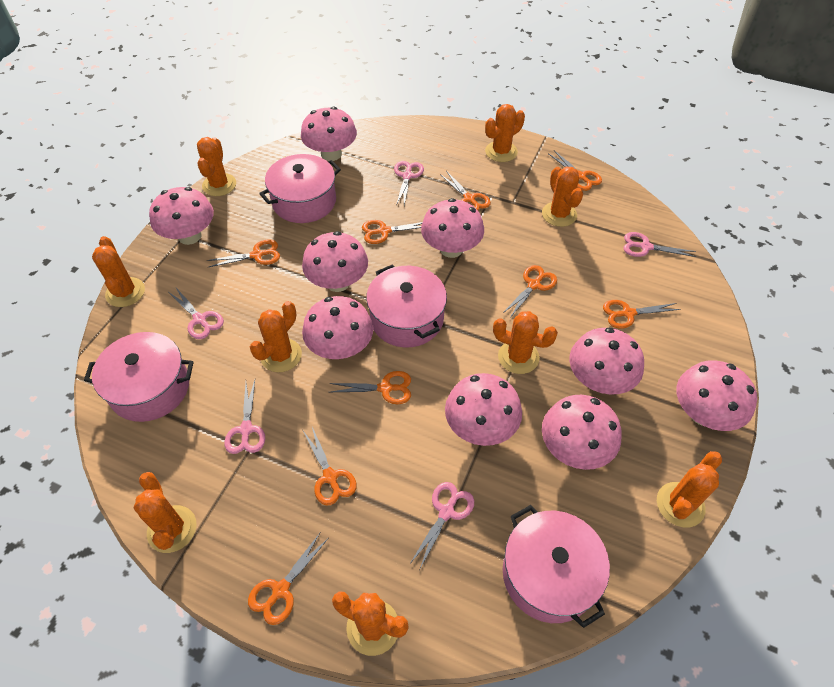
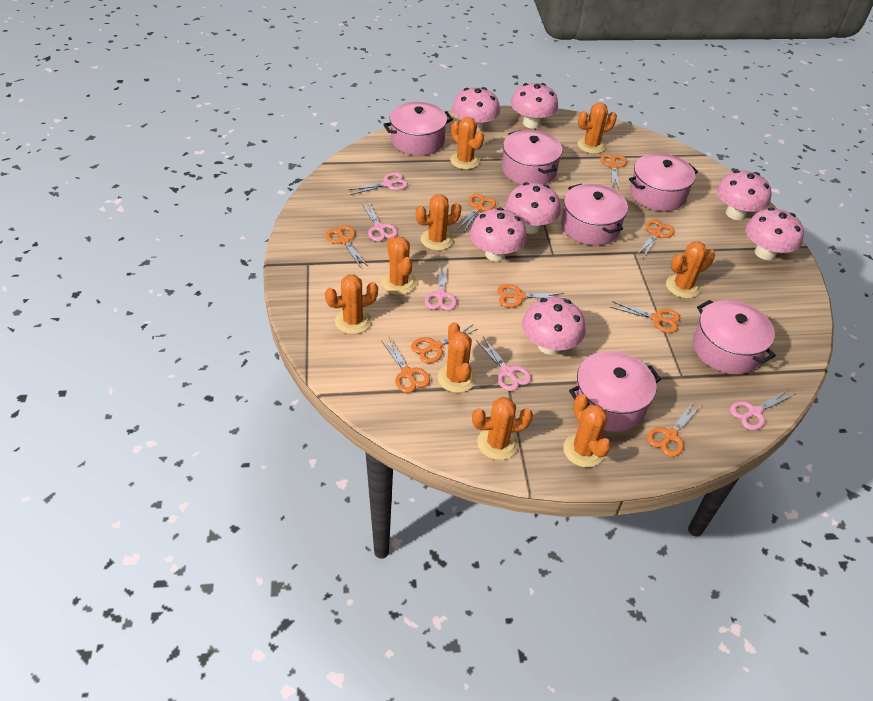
pink mushroom: 9 -> 7
pink pot: 4 -> 6

